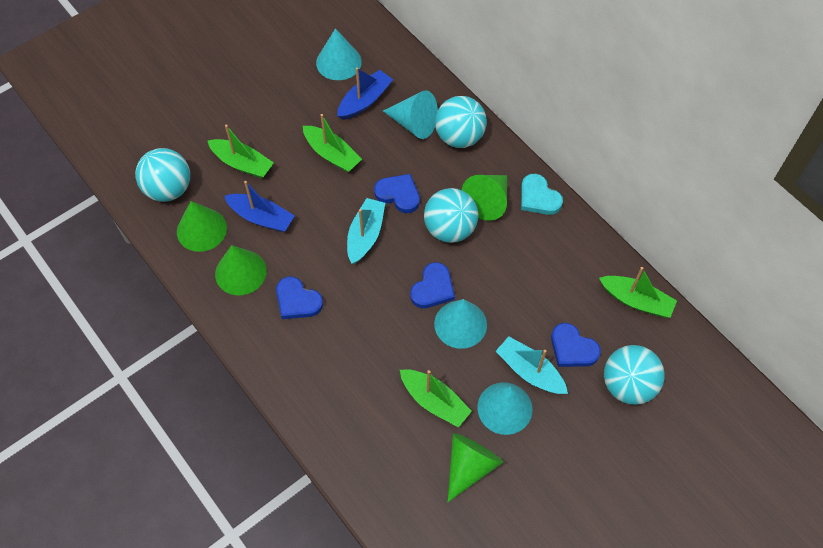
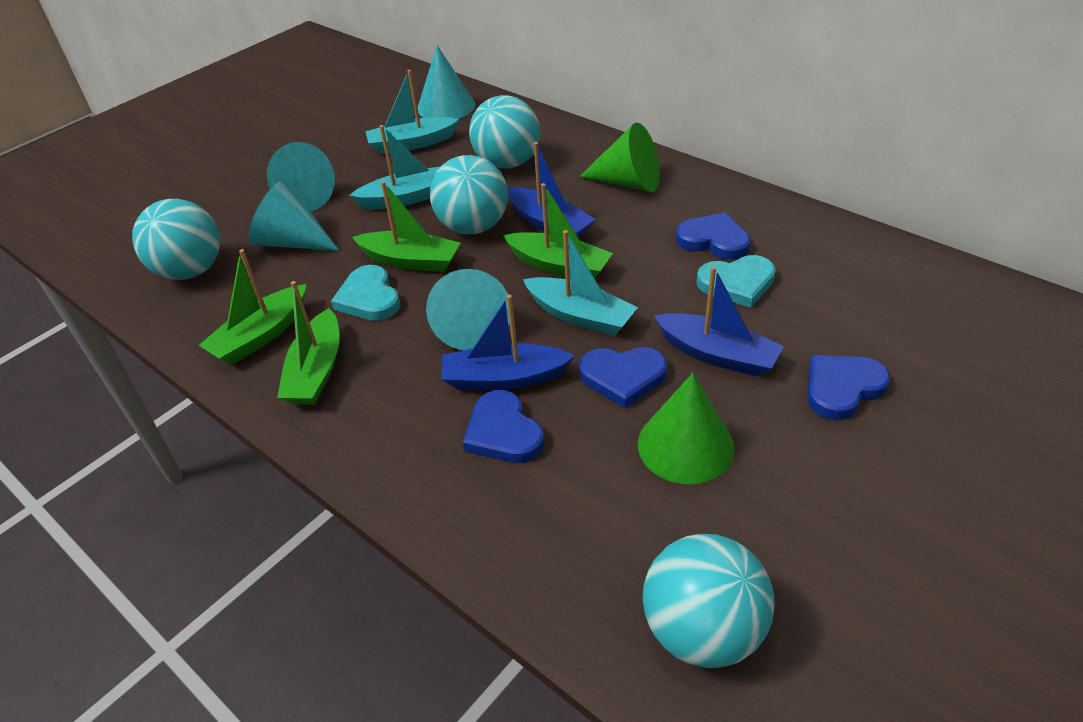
blue boat: 2 -> 3
green cone: 4 -> 2
turquoise boat: 2 -> 3
turquoise heart: 1 -> 2

